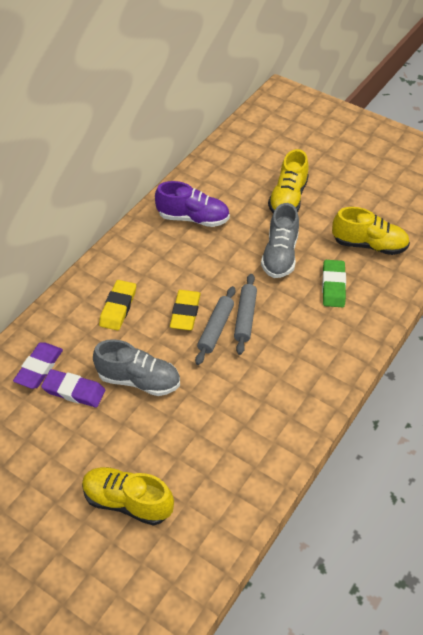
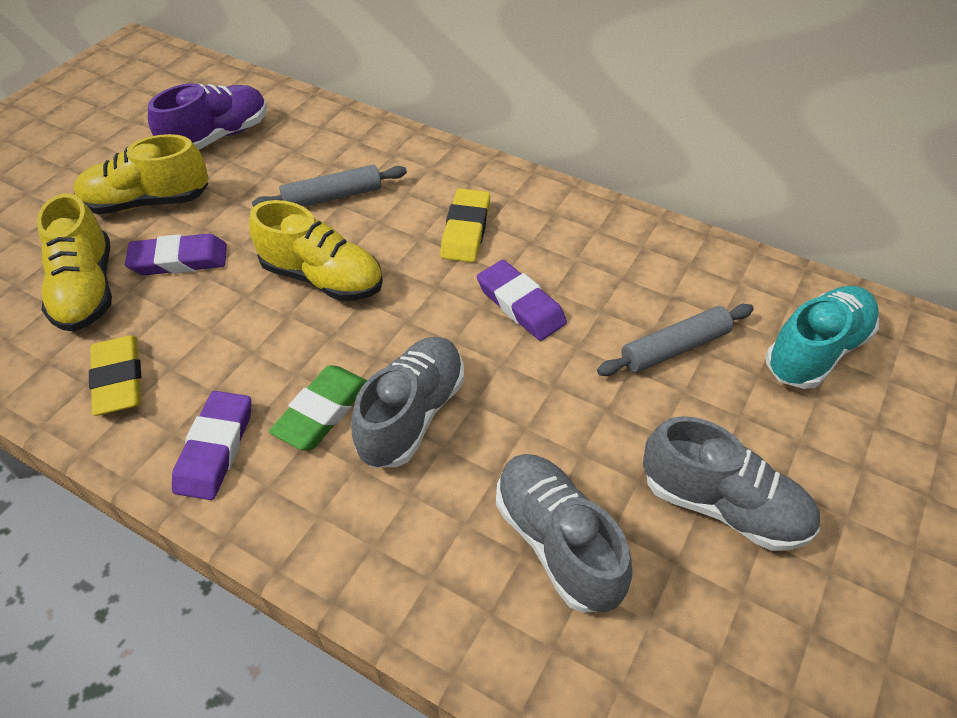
grey shoe: 2 -> 3
purple eraser: 2 -> 3
turquoise shoe: 0 -> 1

